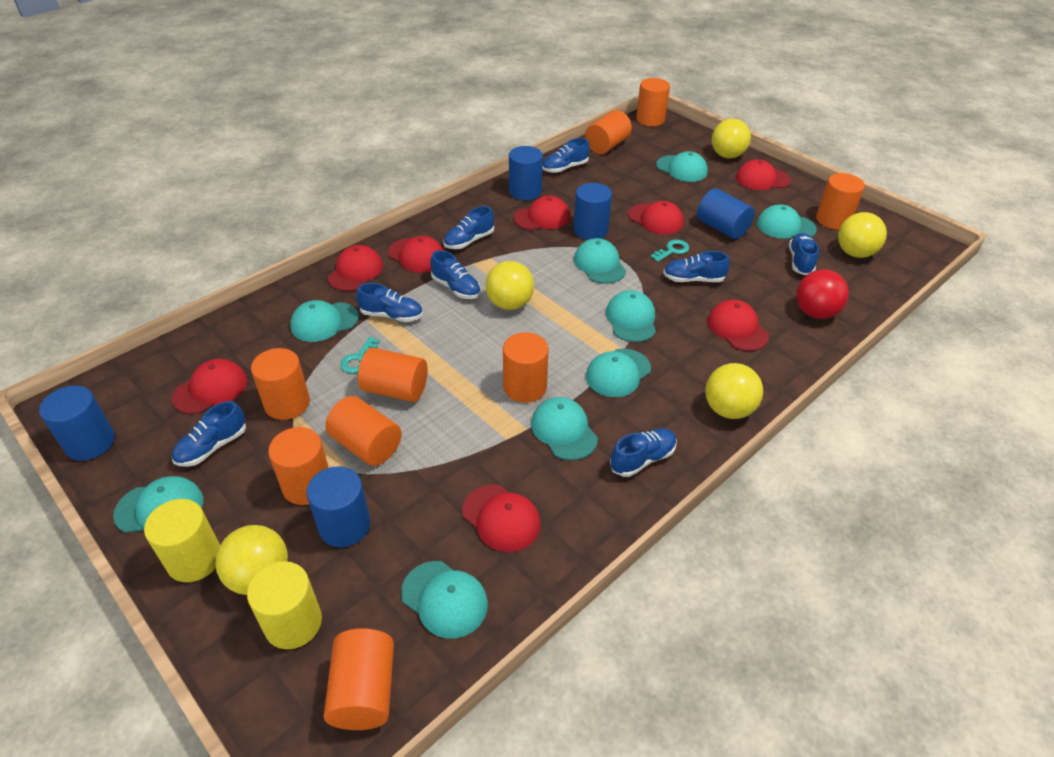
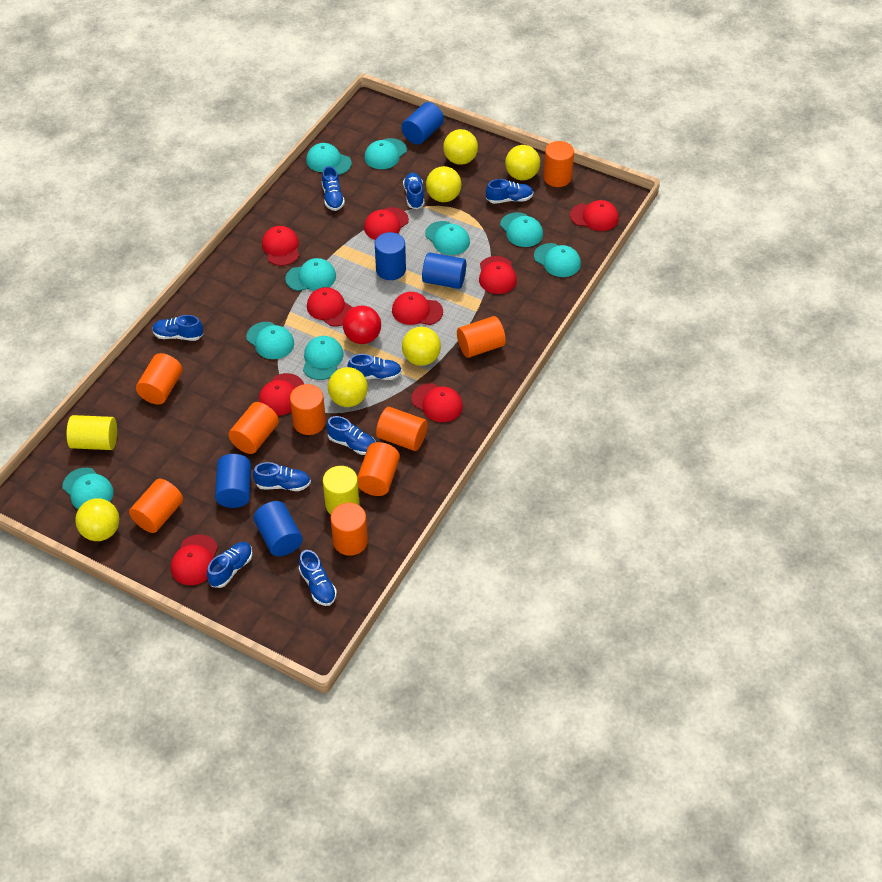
blue shoe: 8 -> 9
red cap: 8 -> 9
turquoise key: 2 -> 0
yellow ball: 5 -> 6

